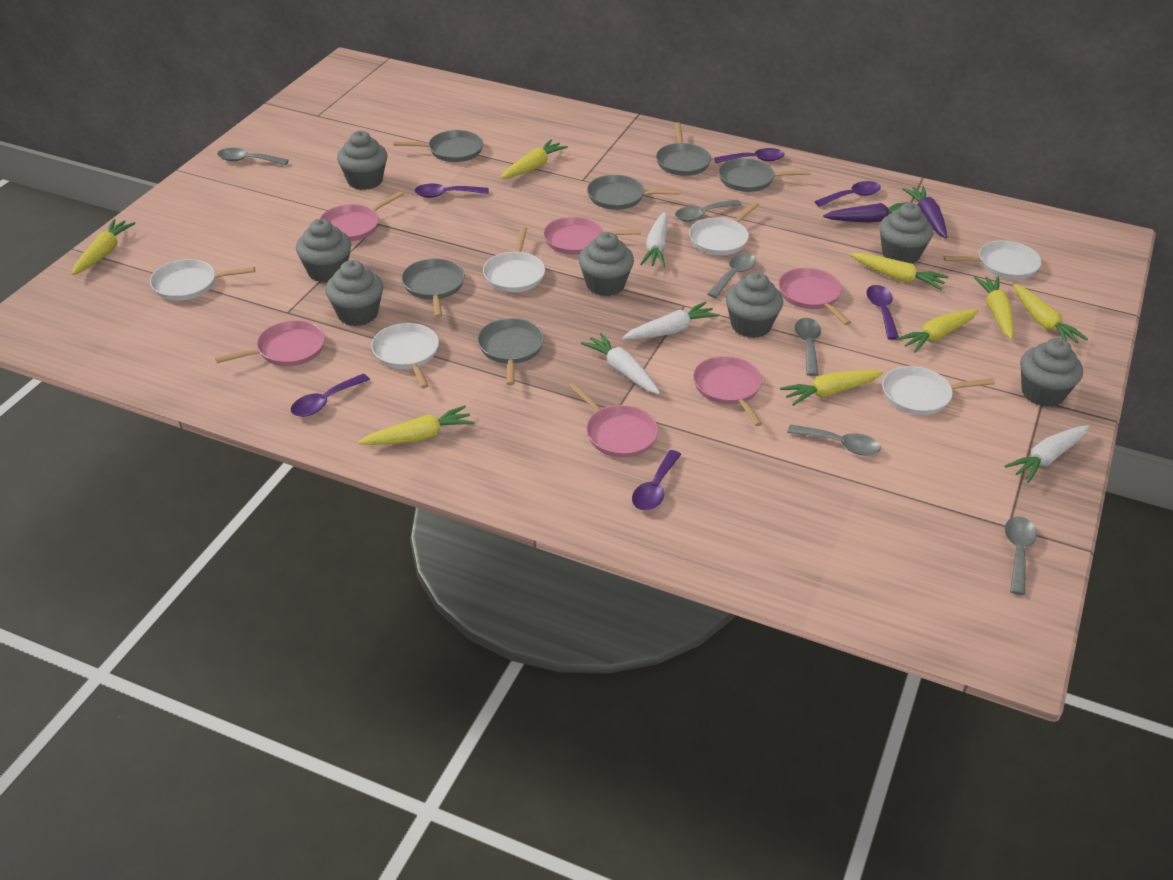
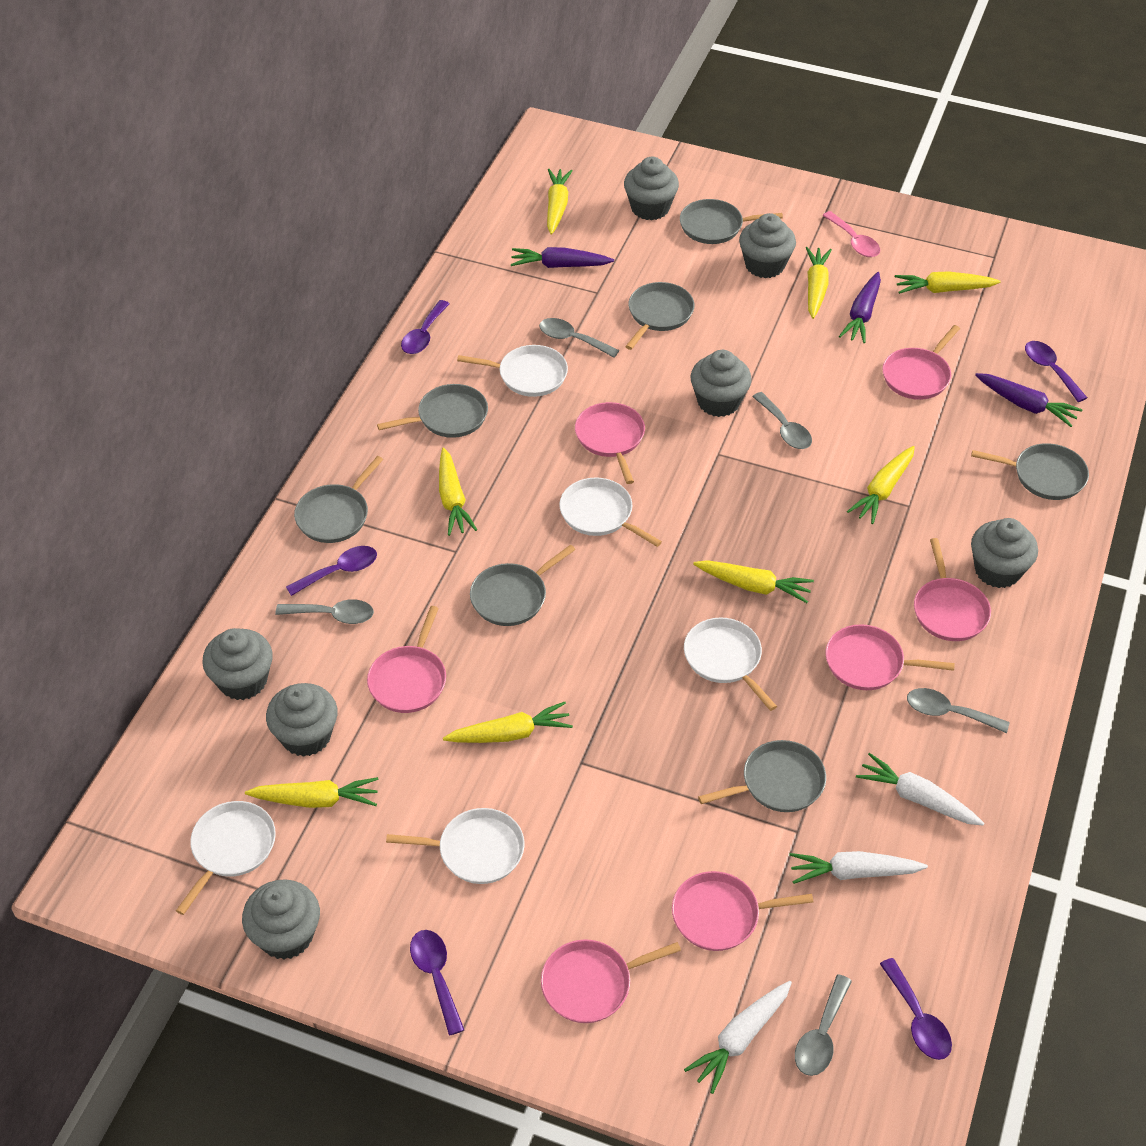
grey pan: 6 -> 7
grey spoon: 6 -> 5
pink pan: 6 -> 7
pink spoon: 0 -> 1
purple carrot: 2 -> 3
purple spoon: 6 -> 5
white carrot: 4 -> 3
white pan: 6 -> 5

